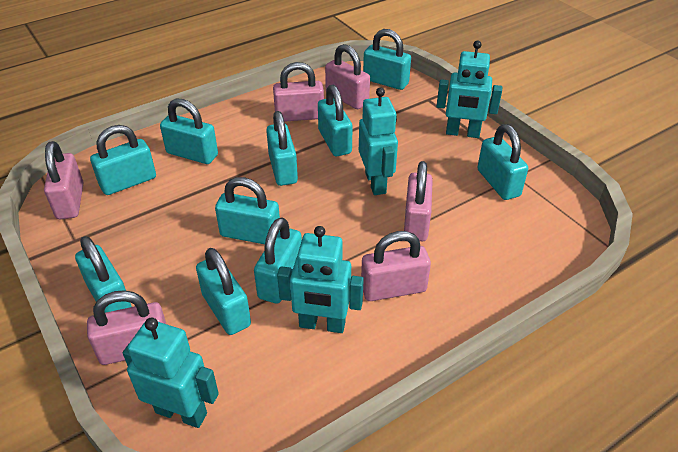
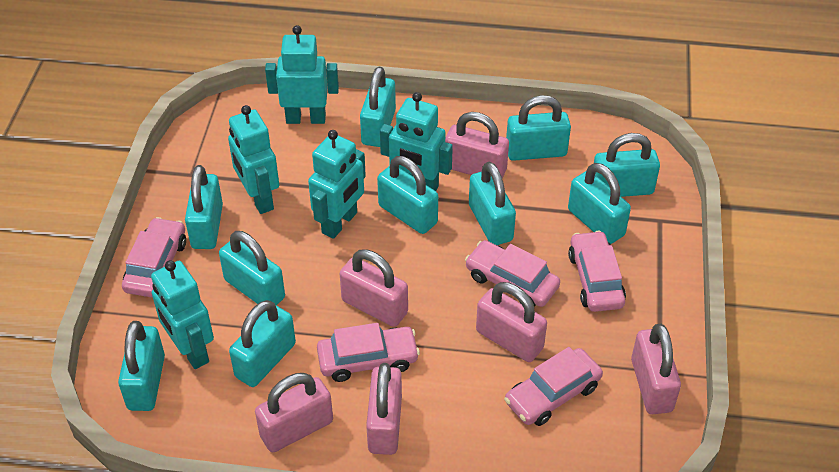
pink car: 0 -> 5
turquoise robot: 4 -> 5

